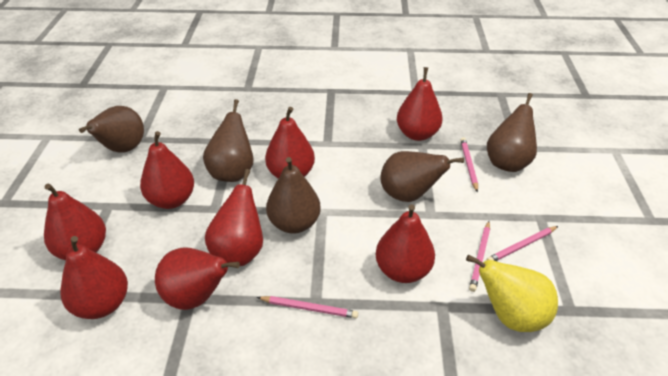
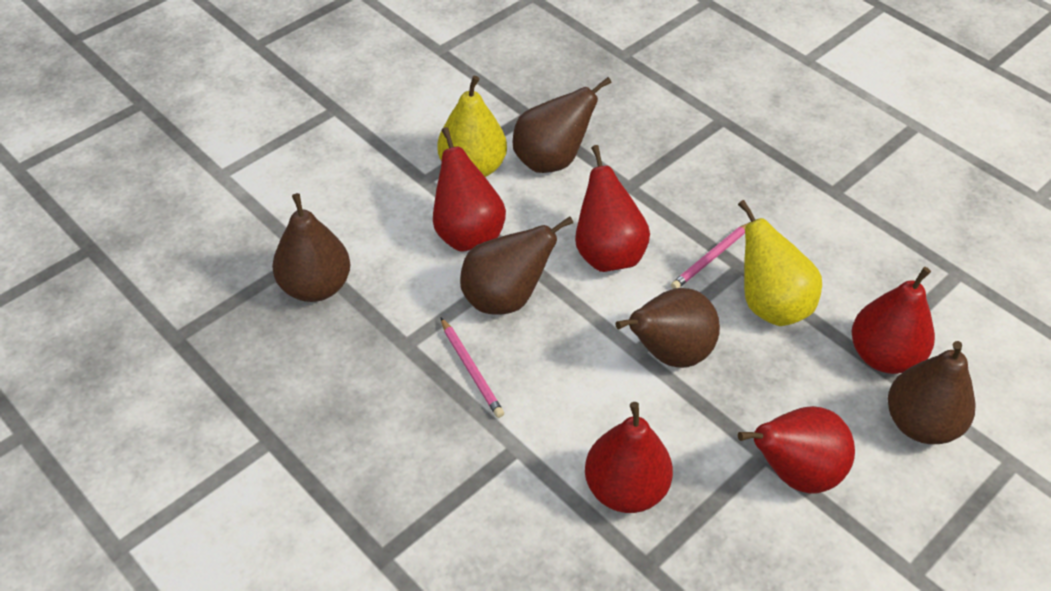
pink pencil: 4 -> 2
red pear: 8 -> 5
yellow pear: 1 -> 2

